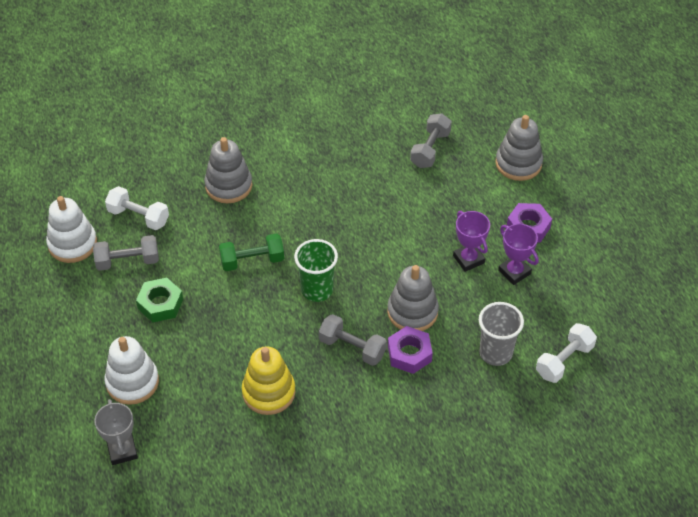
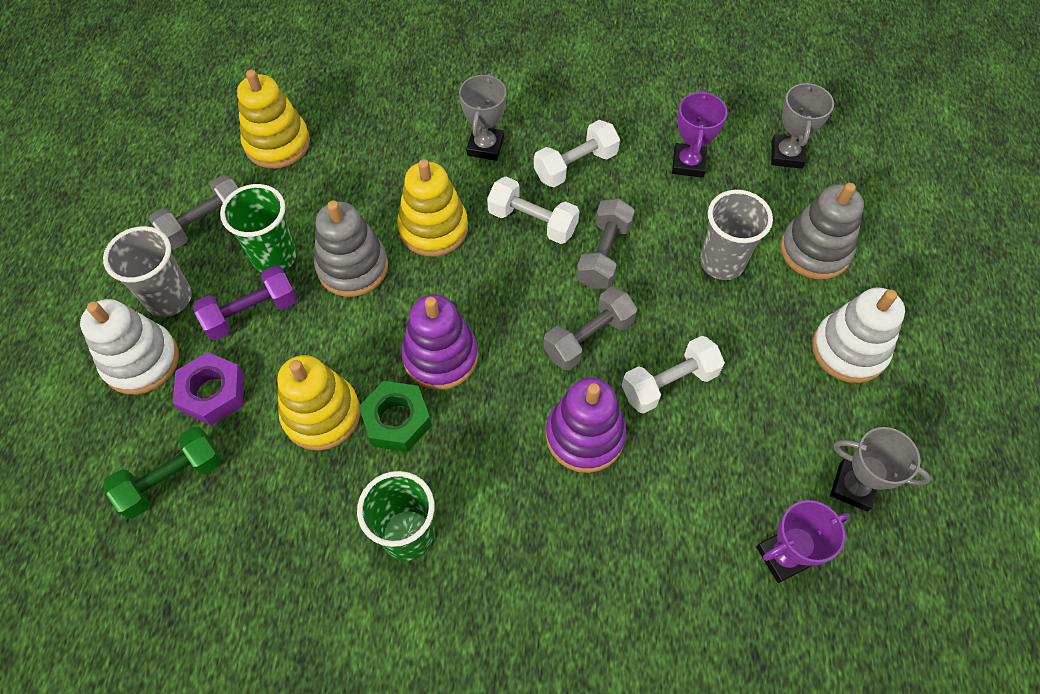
green cup: 1 -> 2
grey cup: 1 -> 2
grey stacking toy: 3 -> 2
grey trophy: 1 -> 3
purple dumbbell: 0 -> 1
purple nut: 2 -> 1
purple stacking toy: 0 -> 2
white dumbbell: 2 -> 3
yellow stacking toy: 1 -> 3

